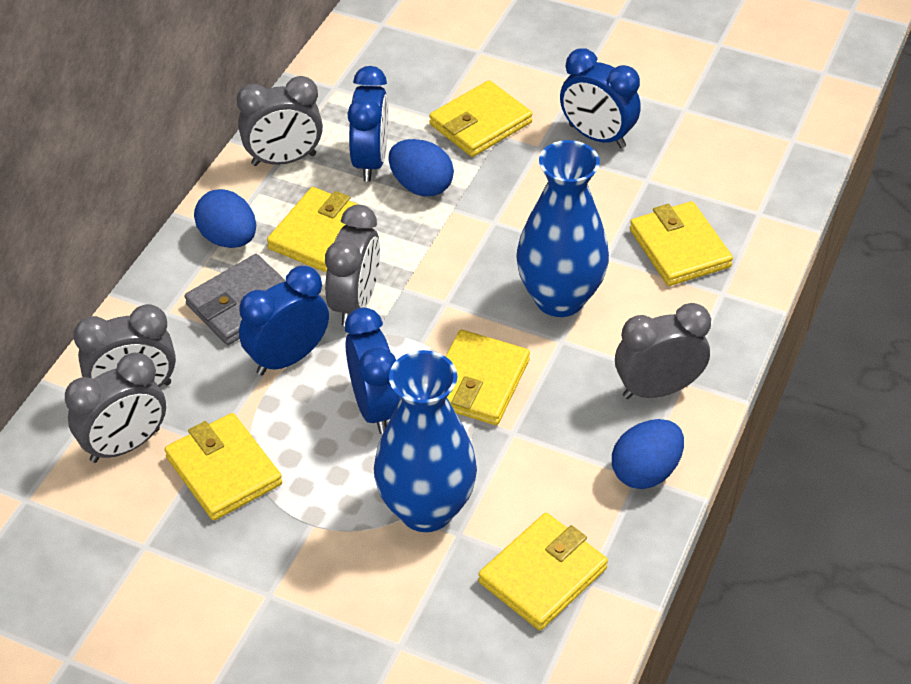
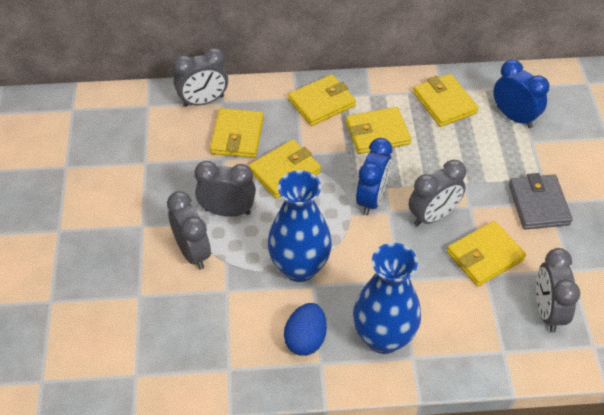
blue clock: 4 -> 2
blue egg: 3 -> 1

